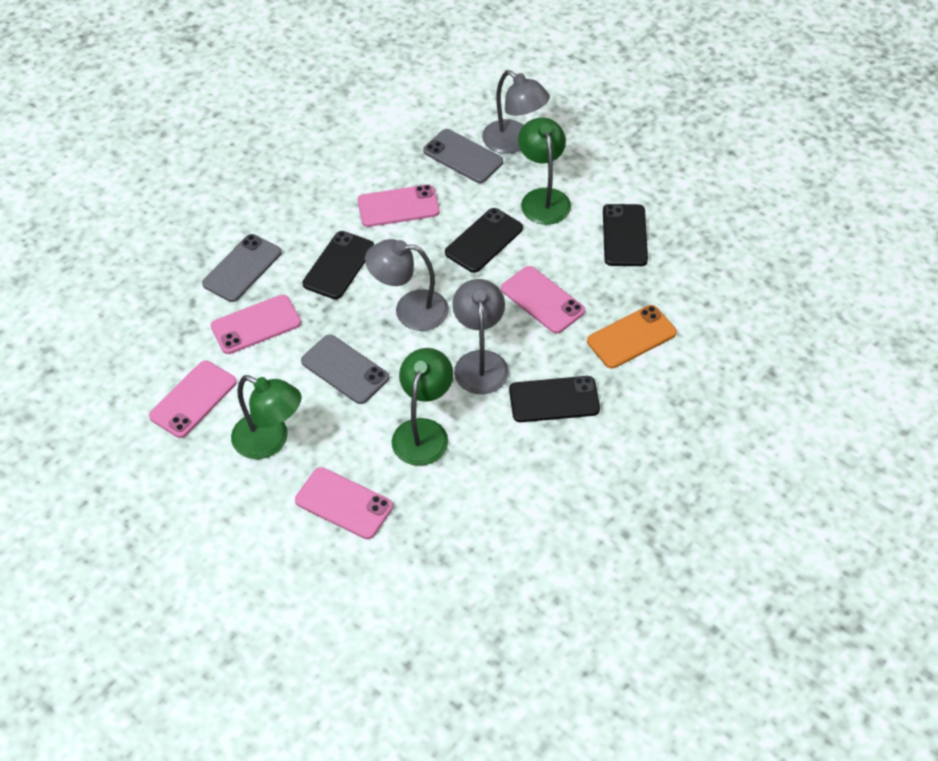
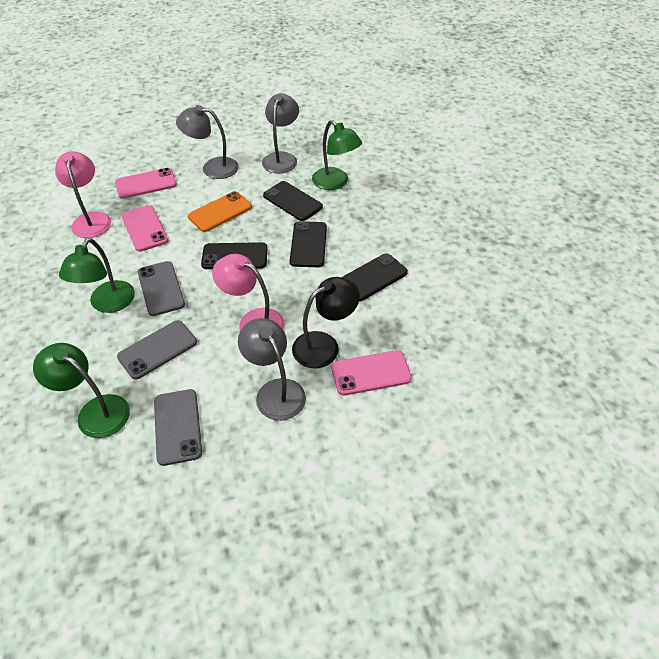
black lamp: 0 -> 1
pink lamp: 0 -> 2
pink phone: 5 -> 3

